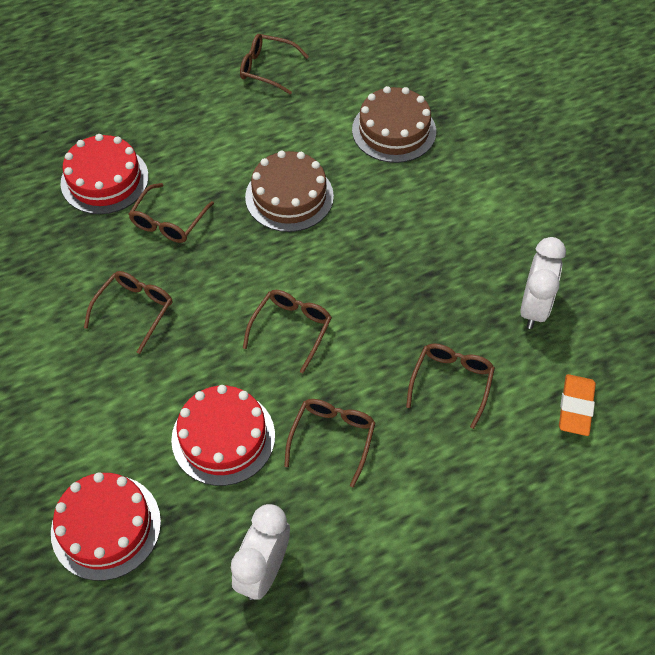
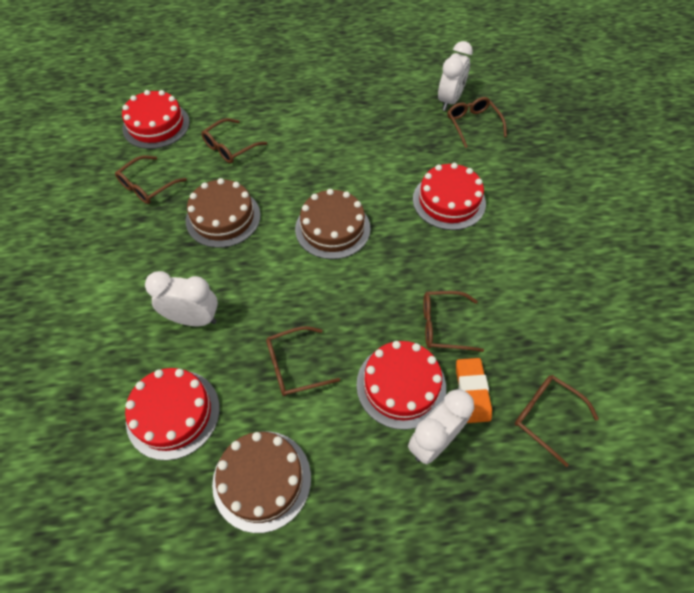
brown cake: 2 -> 3
red cake: 3 -> 4
white clock: 2 -> 3

